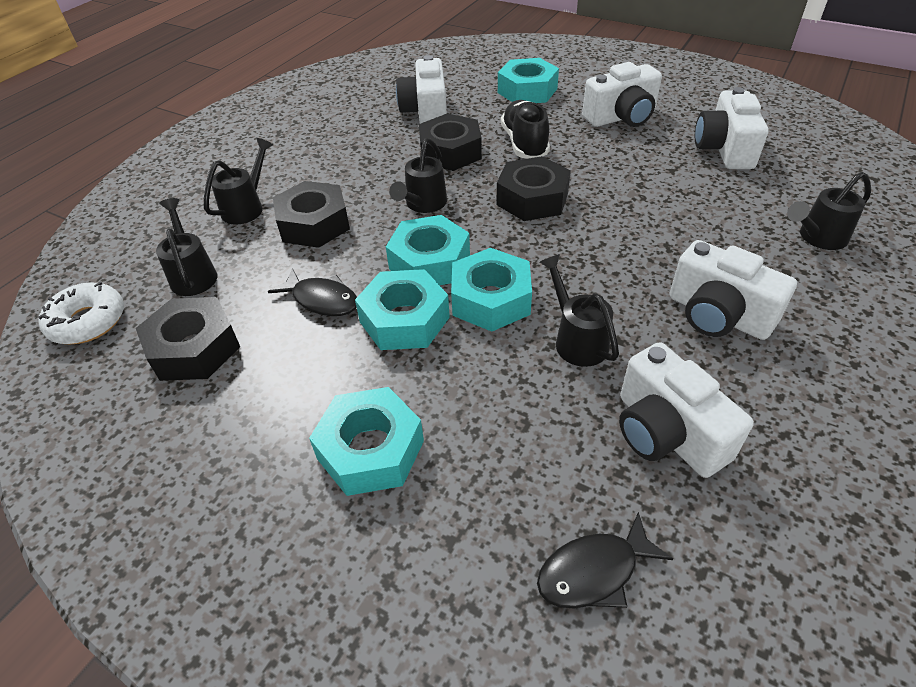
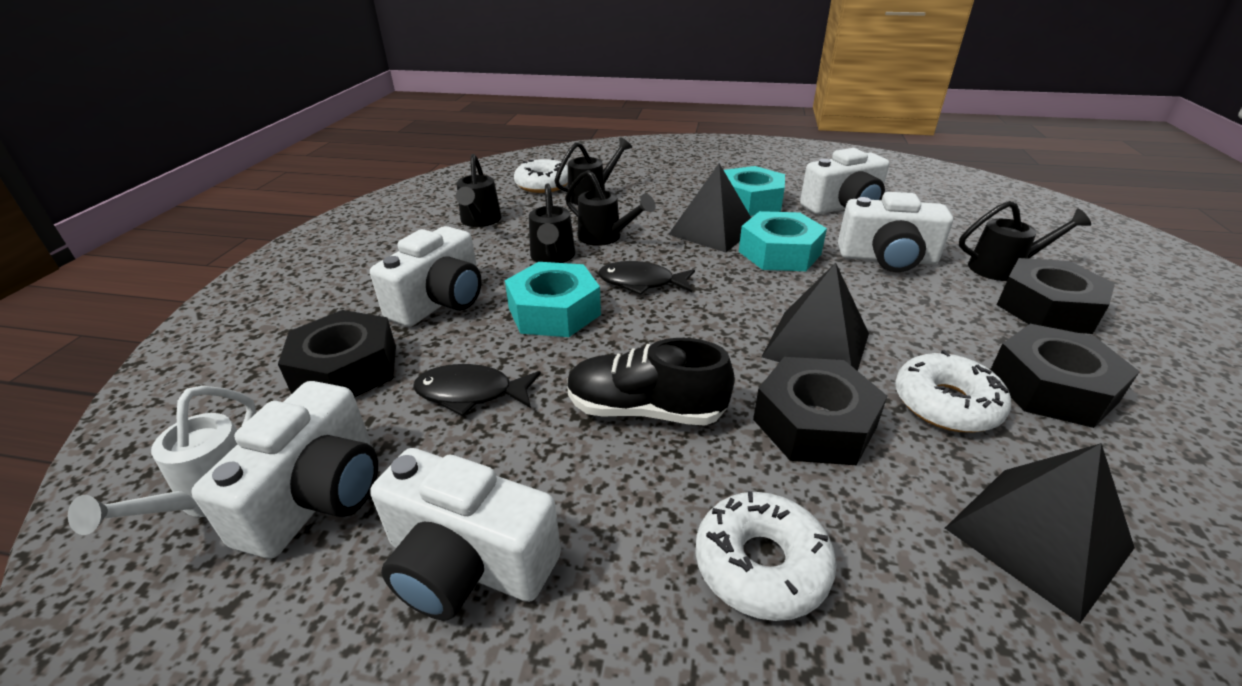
black pyramid: 0 -> 3
turquoise nut: 5 -> 3
white donut: 1 -> 3
white watering can: 0 -> 1

